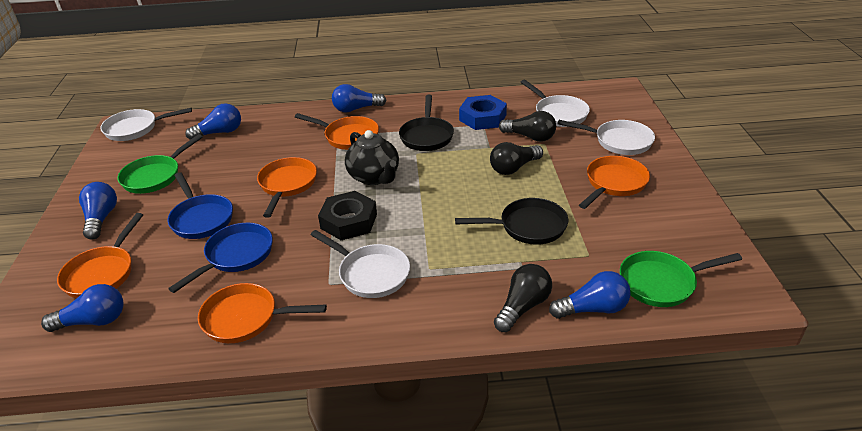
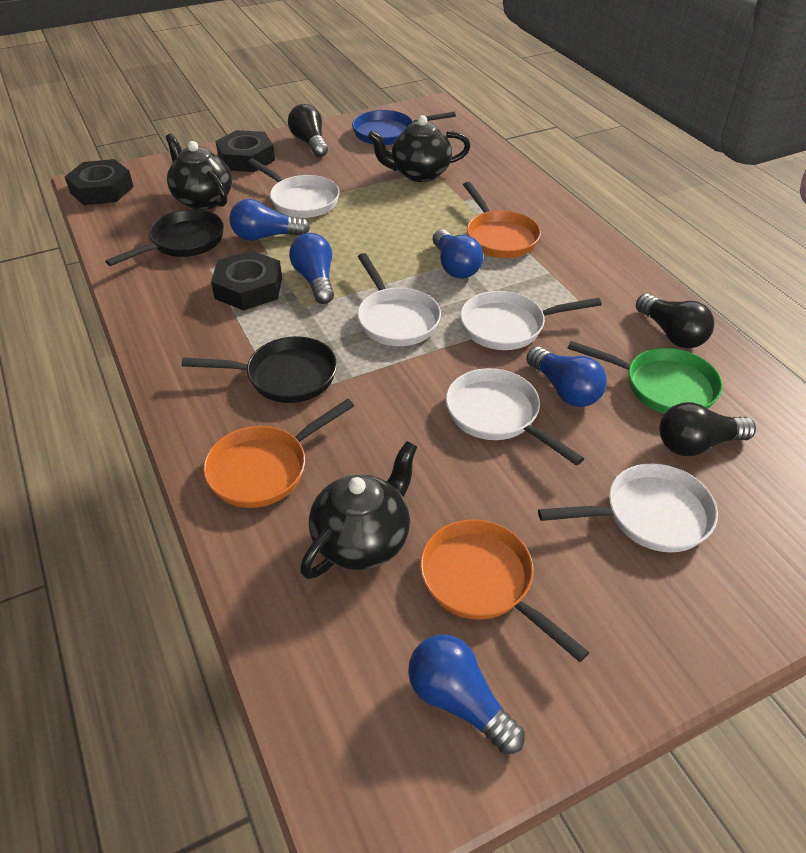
black nut: 1 -> 3
black teapot: 1 -> 3
blue nut: 1 -> 0
blue pan: 2 -> 1
green pan: 2 -> 1
orange pan: 5 -> 3
white pan: 4 -> 5

